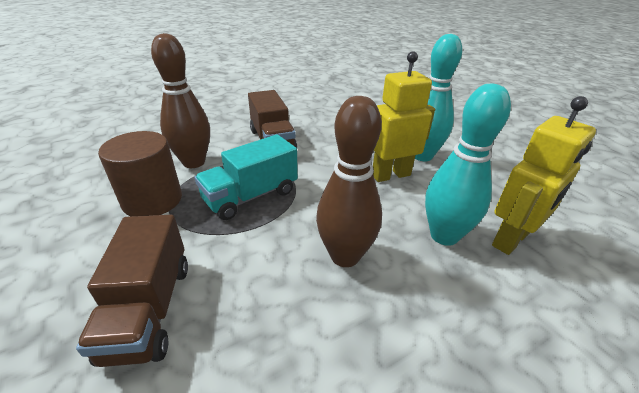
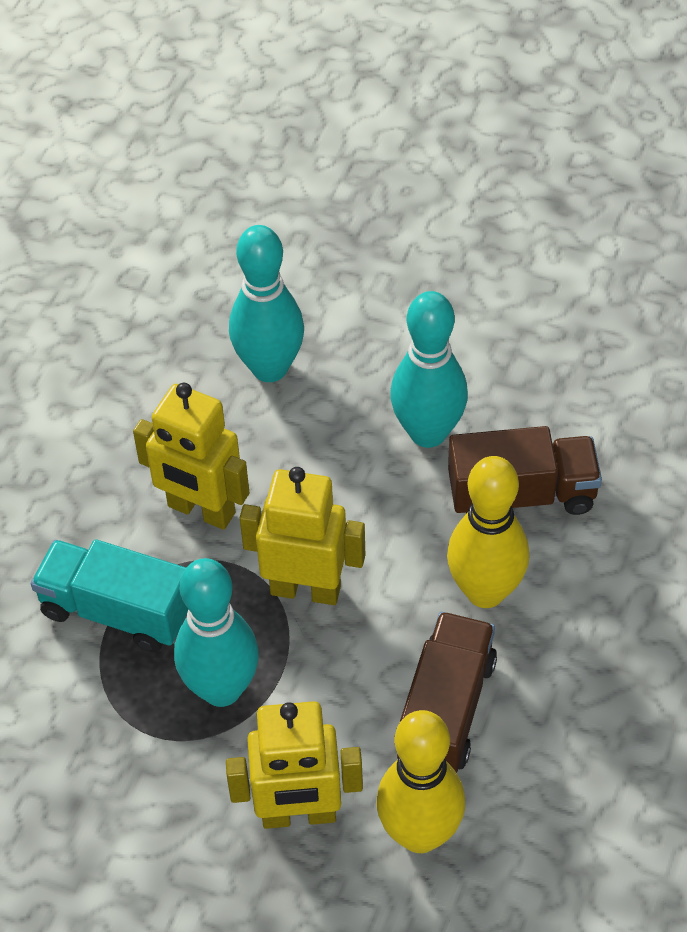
brown bowling pin: 2 -> 0
brown cylinder: 1 -> 0
turquoise bowling pin: 2 -> 3
yellow bowling pin: 0 -> 2
yellow robot: 2 -> 3

